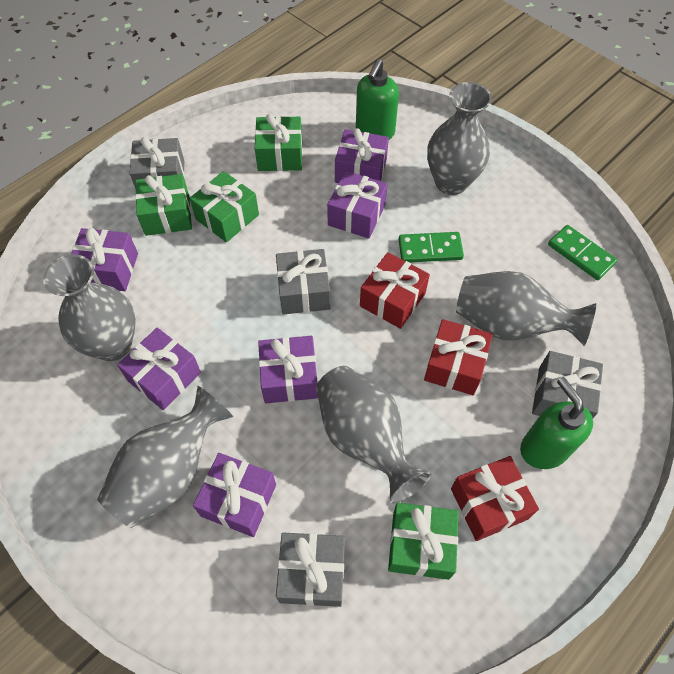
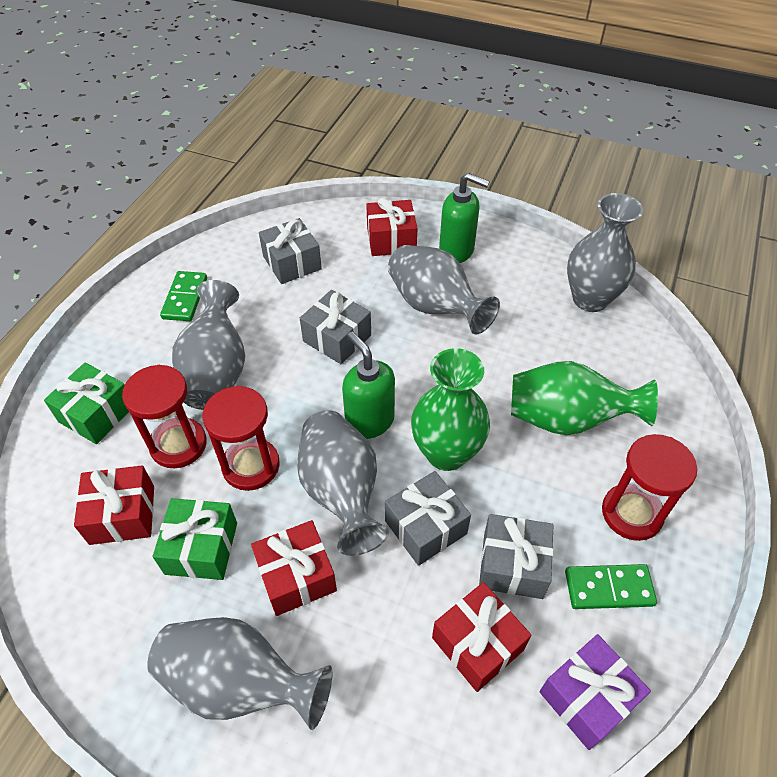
green gift: 4 -> 2
green vase: 0 -> 2
purple gift: 6 -> 1
red gift: 3 -> 4
red hourglass: 0 -> 3

